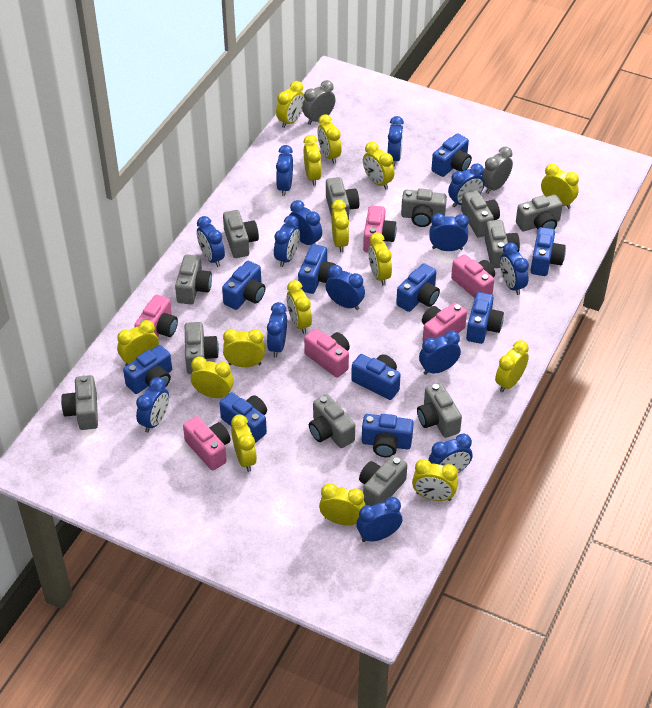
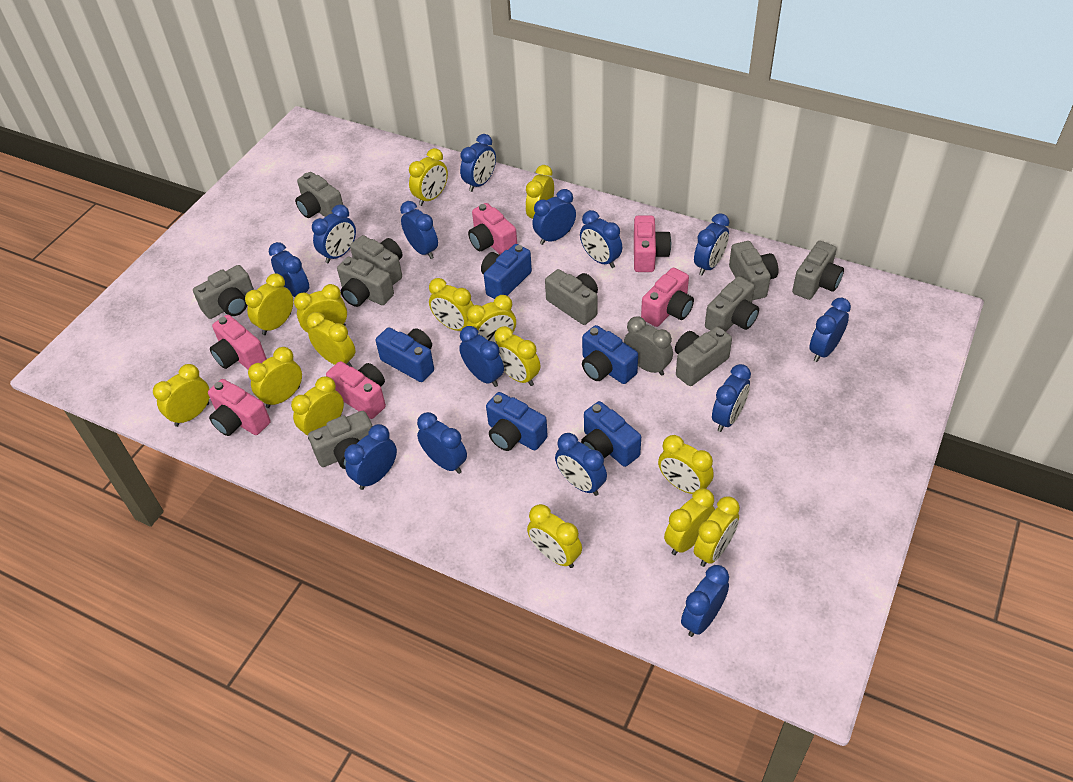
blue camera: 10 -> 5
grey camera: 12 -> 10
grey clock: 2 -> 1

